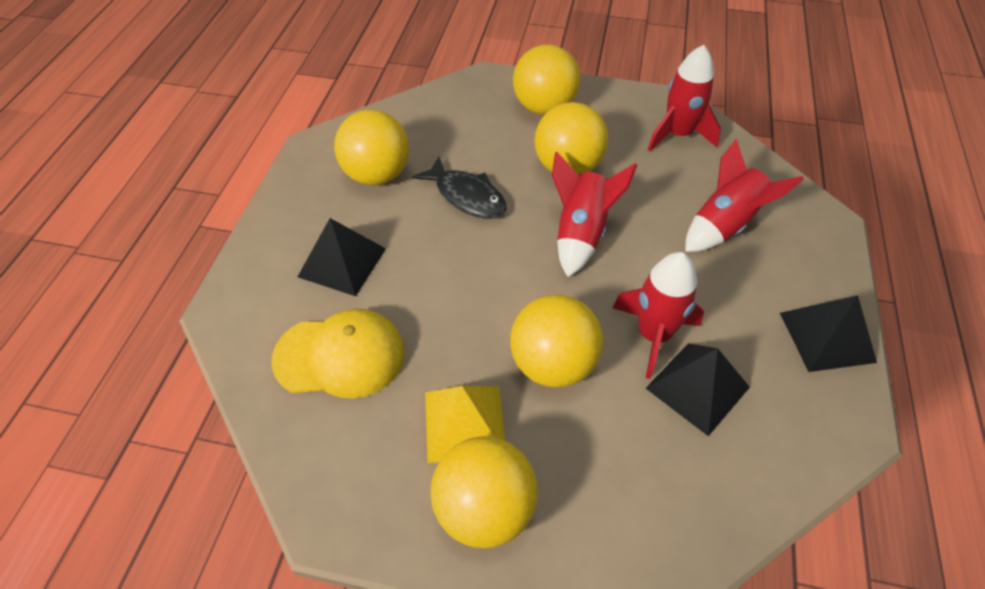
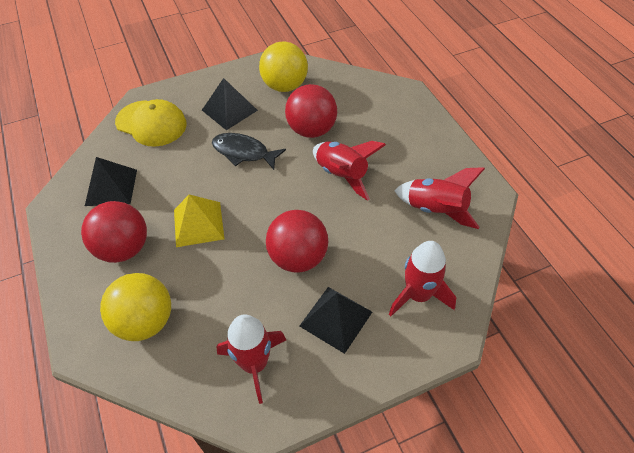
red ball: 0 -> 3
yellow ball: 5 -> 2

